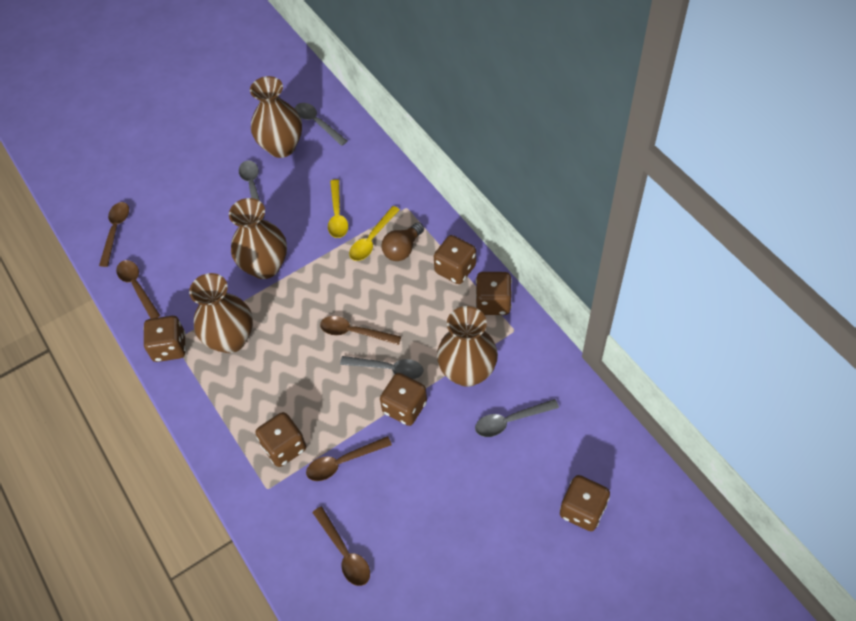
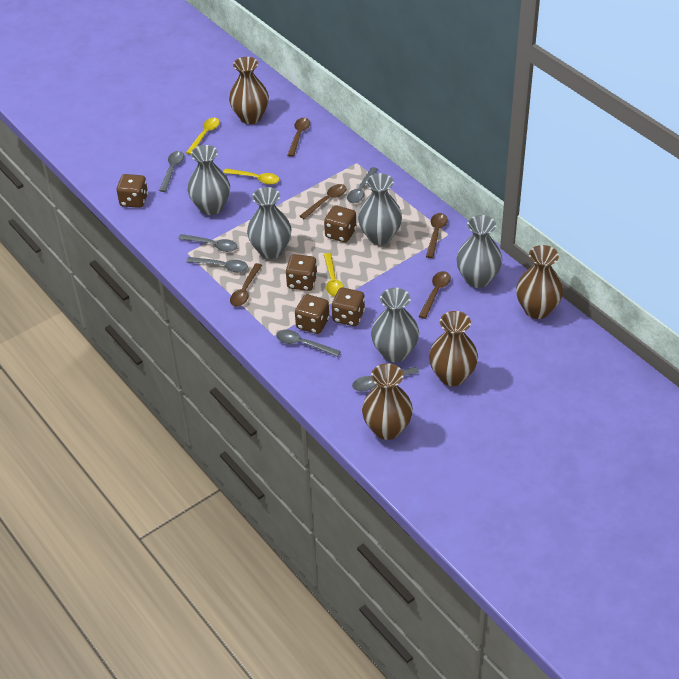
brown dice: 6 -> 5
brown light bulb: 1 -> 0
grey spoon: 4 -> 6
grey vase: 0 -> 5
yellow spoon: 2 -> 3

